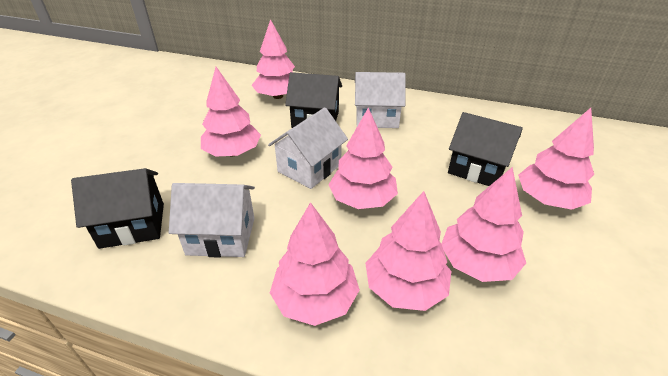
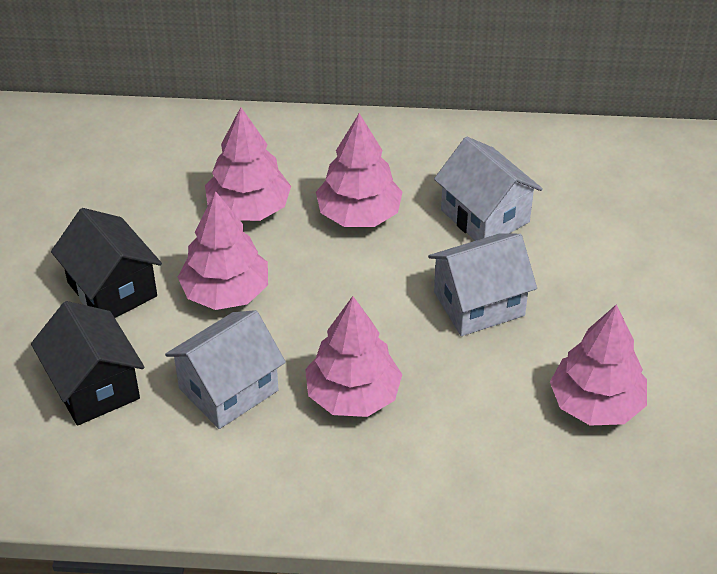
black house: 3 -> 2
pink tree: 7 -> 5

